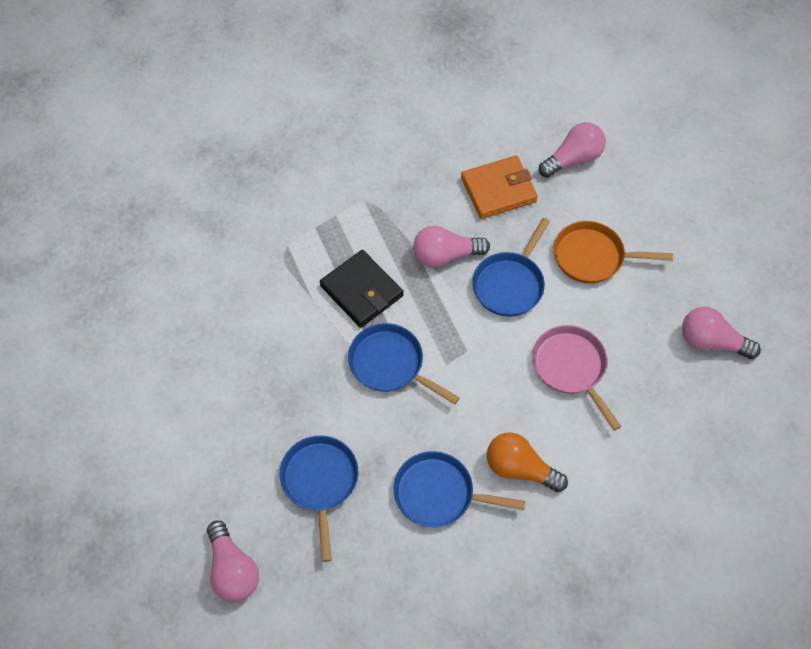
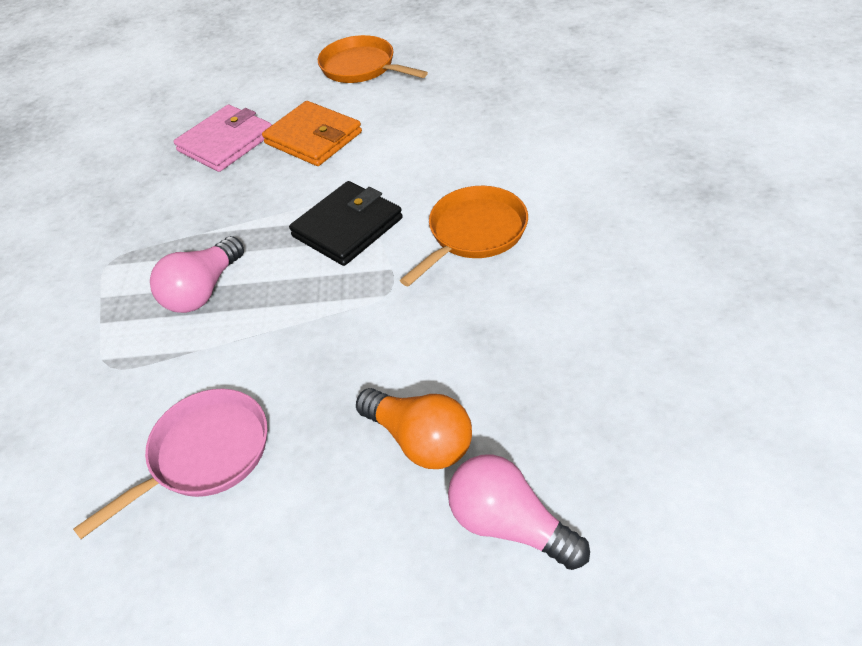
blue pan: 4 -> 0
orange pan: 1 -> 2
pink light bulb: 4 -> 2
pink wallet: 0 -> 1

